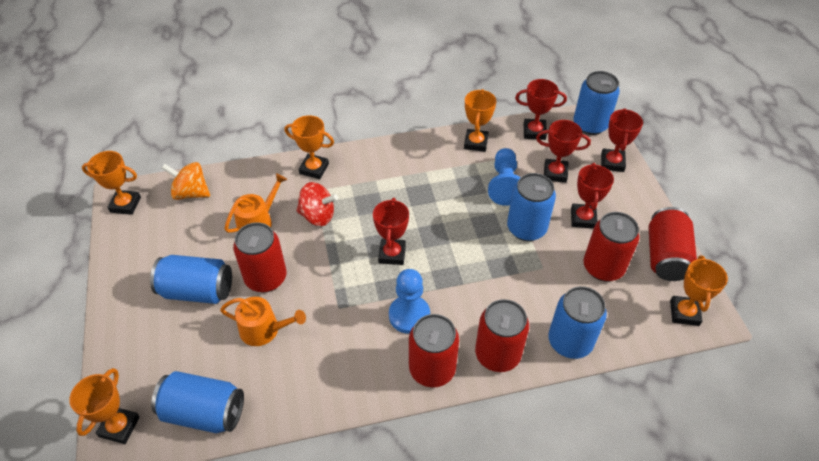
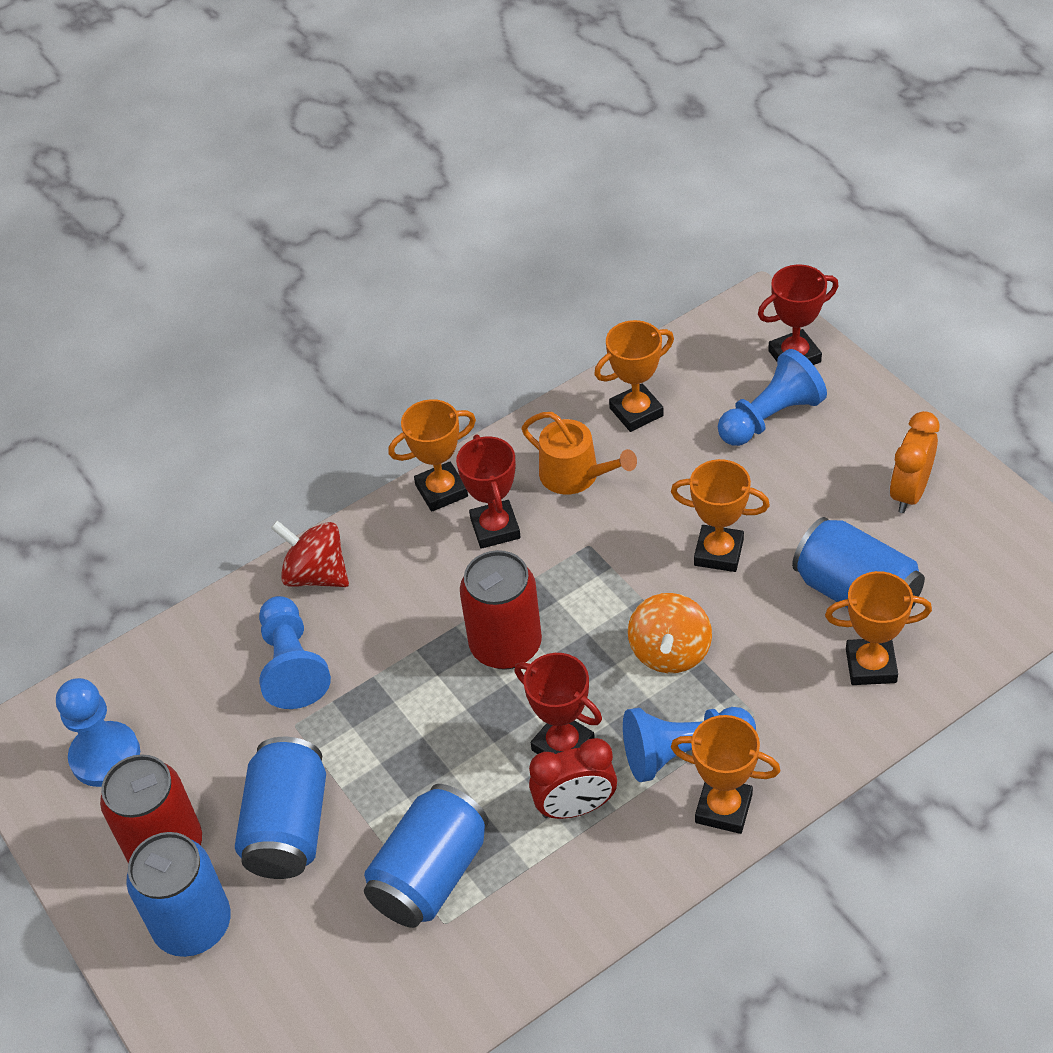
blue can: 5 -> 4
blue pawn: 2 -> 4
orange clock: 0 -> 1
orange watering can: 2 -> 1
red can: 5 -> 2
red clock: 0 -> 1
red trophy: 5 -> 3

